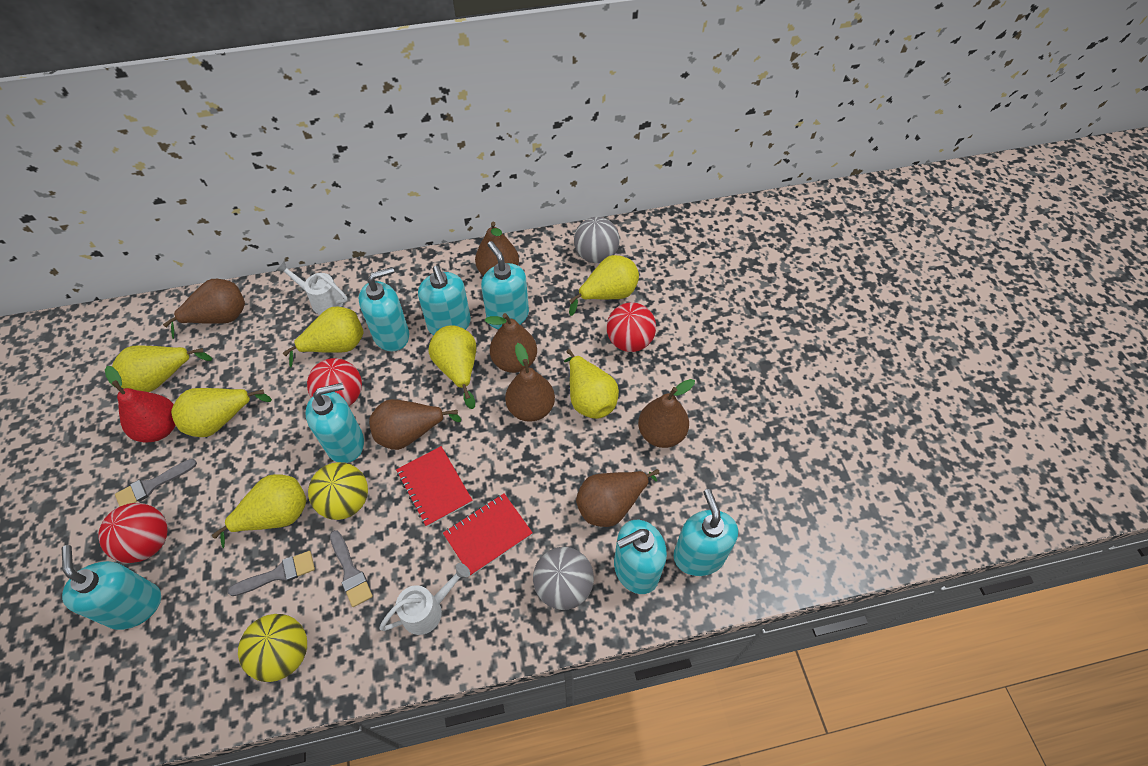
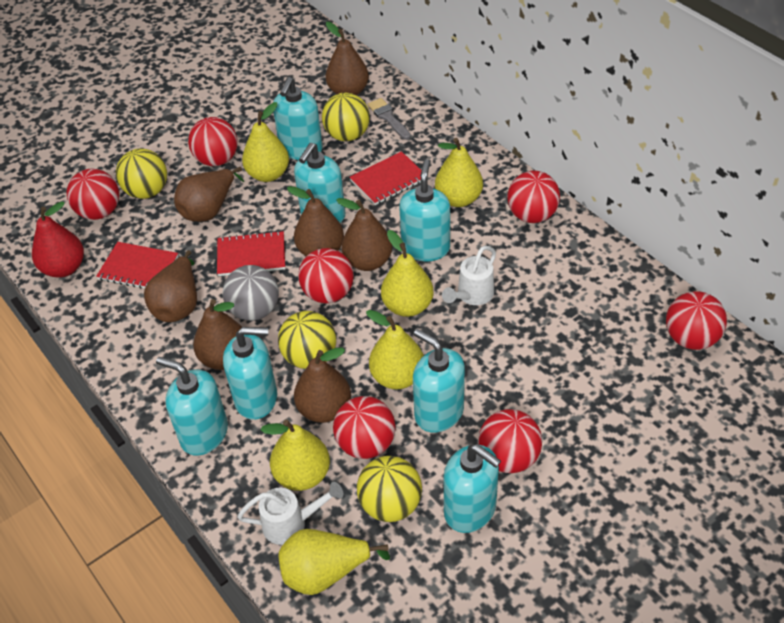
grey ball: 2 -> 1
grey brush: 3 -> 1
red ball: 3 -> 7
red notebook: 2 -> 3
yellow ball: 2 -> 4
yellow pear: 7 -> 6

